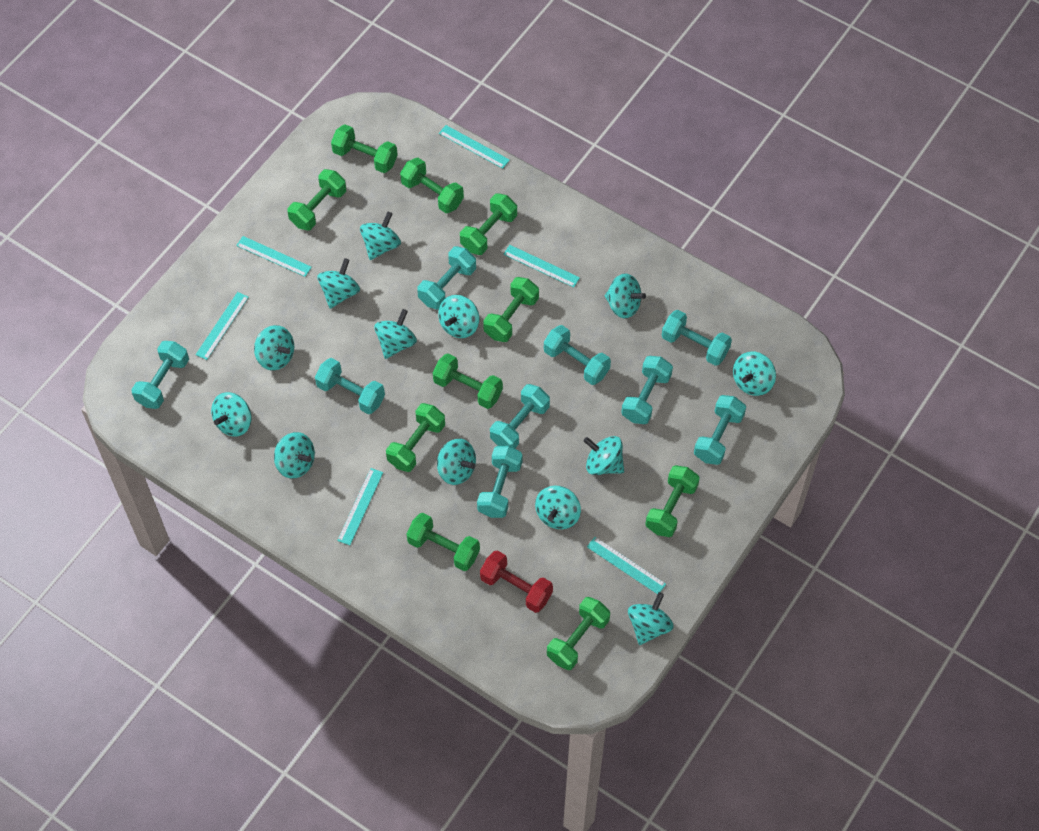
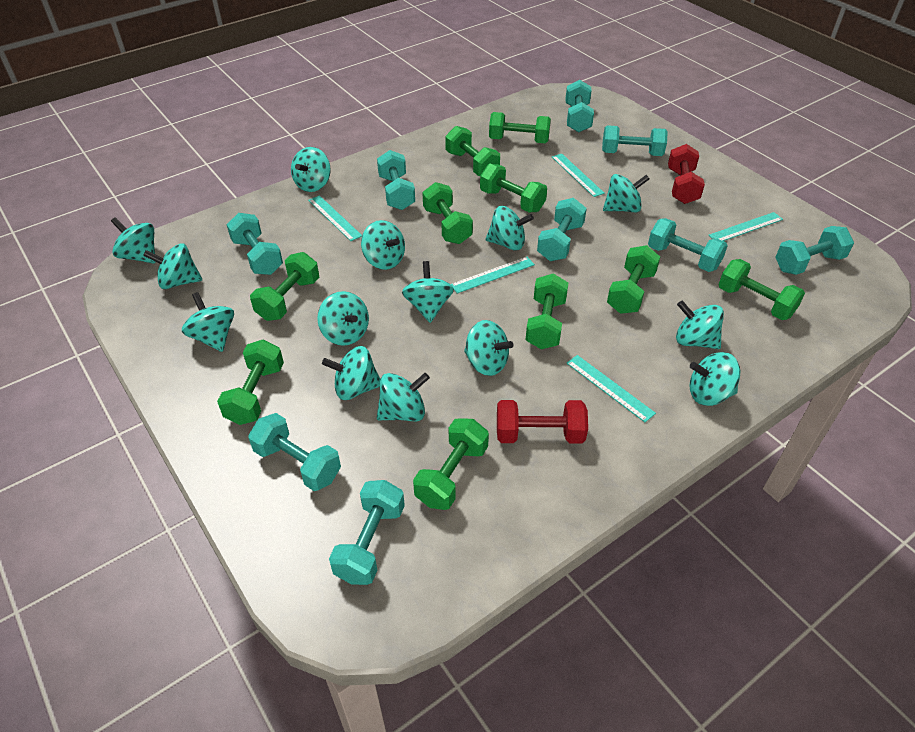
red dumbbell: 1 -> 2
turquoise ruler: 6 -> 5
turquoise spinning top: 13 -> 14

